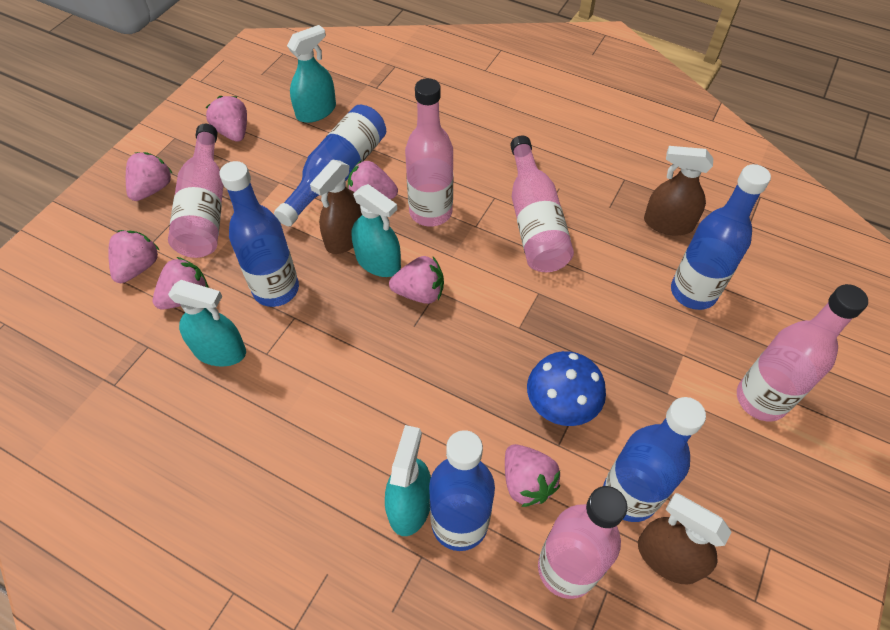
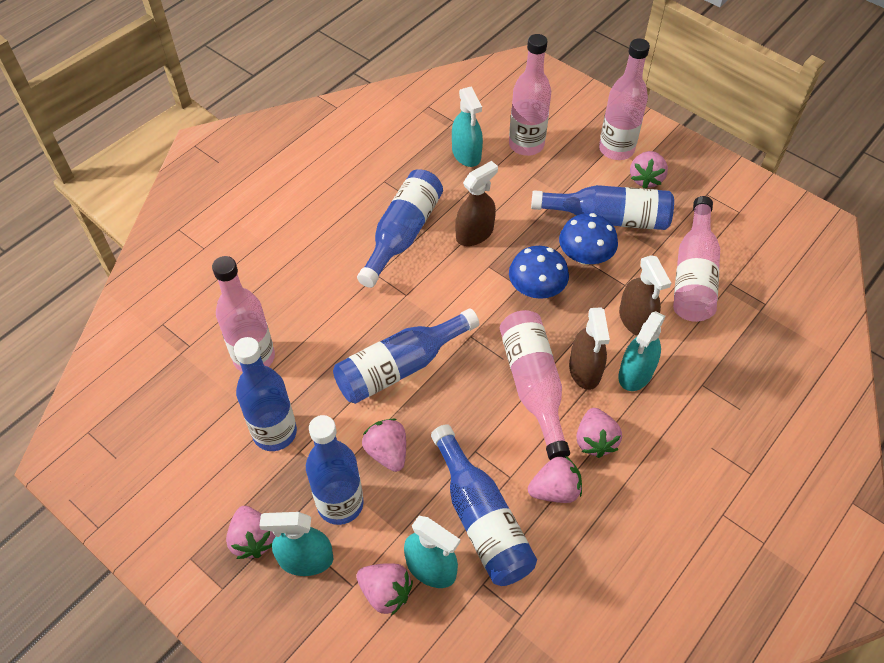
blue bottle: 5 -> 6
blue mushroom: 1 -> 2
pink strawberry: 7 -> 6

